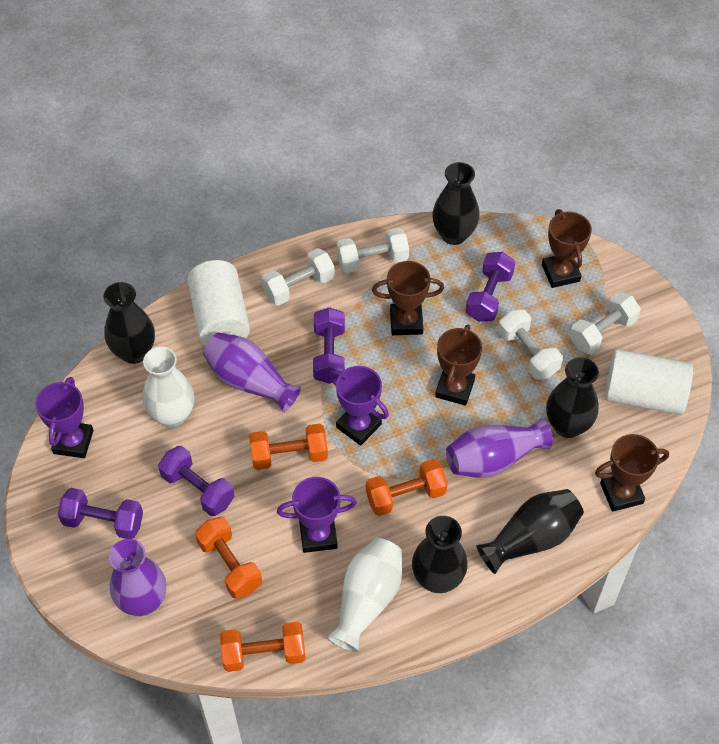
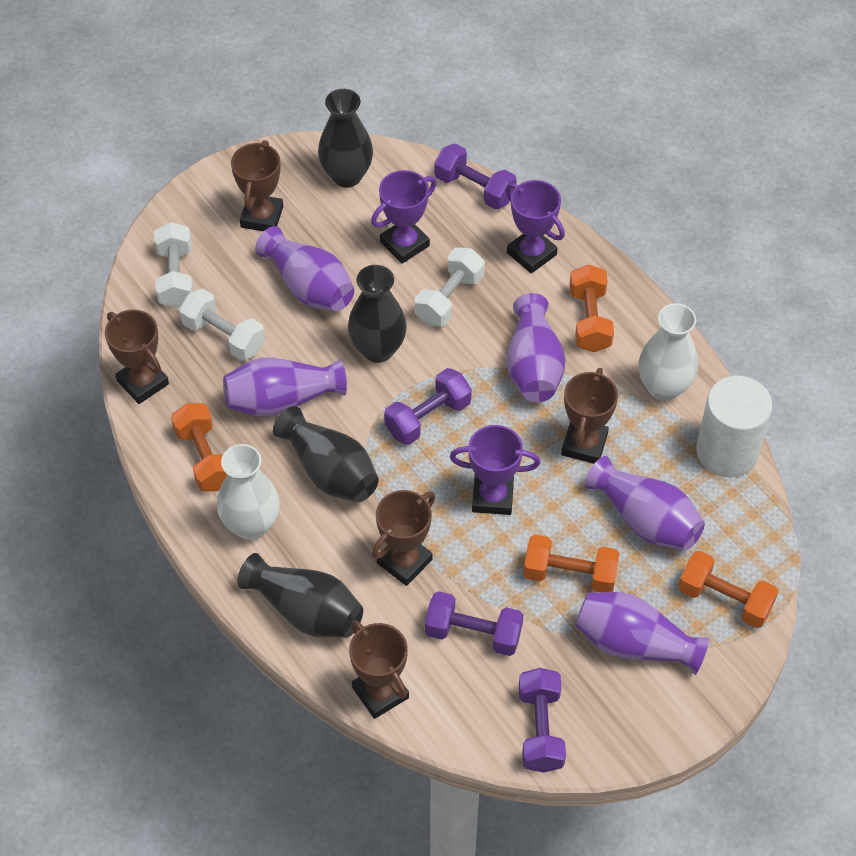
black vase: 5 -> 4
brown trophy: 4 -> 5
purple vase: 3 -> 5
white cylinder: 2 -> 1
white dumbbell: 4 -> 3

